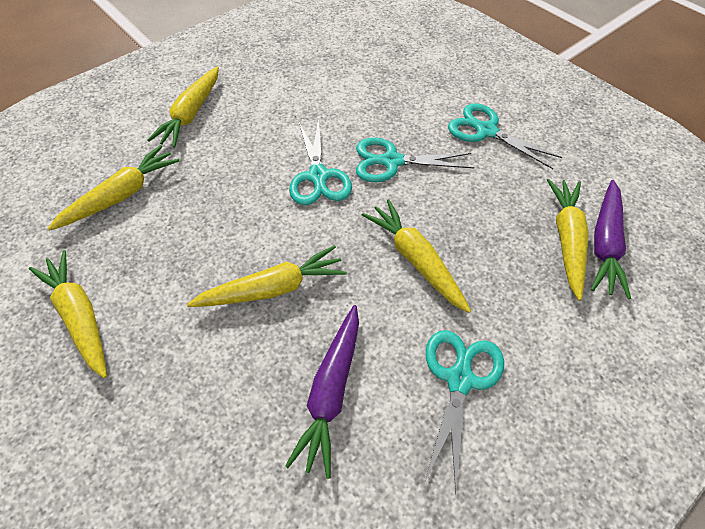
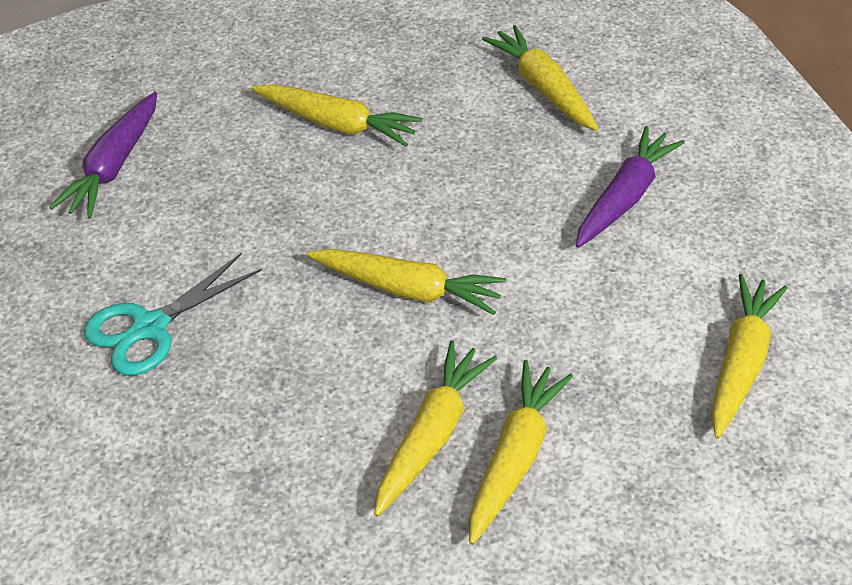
turquoise scissors: 4 -> 1

